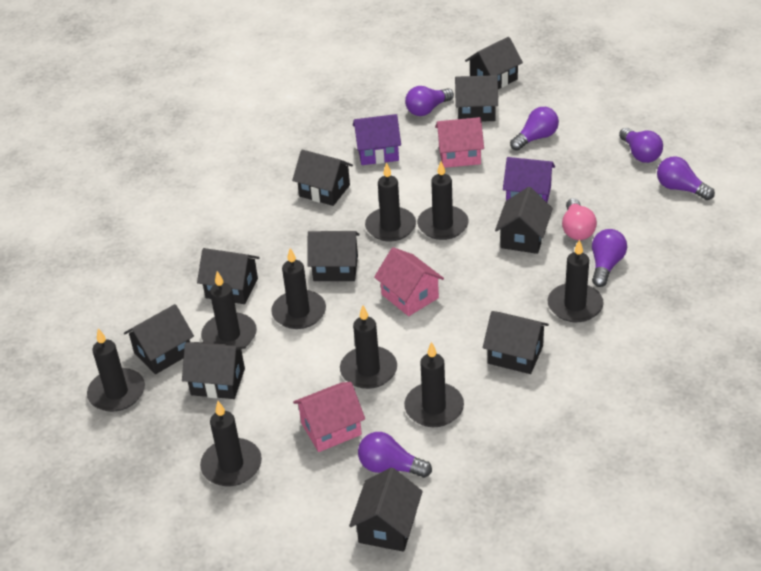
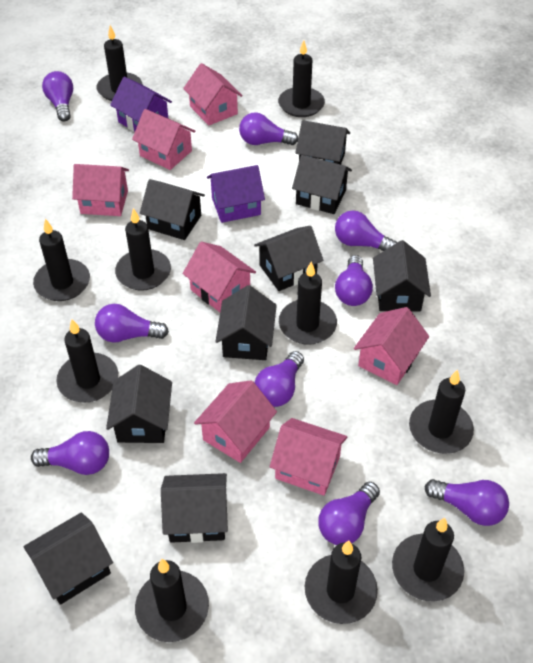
black candle: 9 -> 10
black house: 10 -> 9
pink house: 3 -> 7
pink light bulb: 1 -> 0
purple light bulb: 6 -> 9

